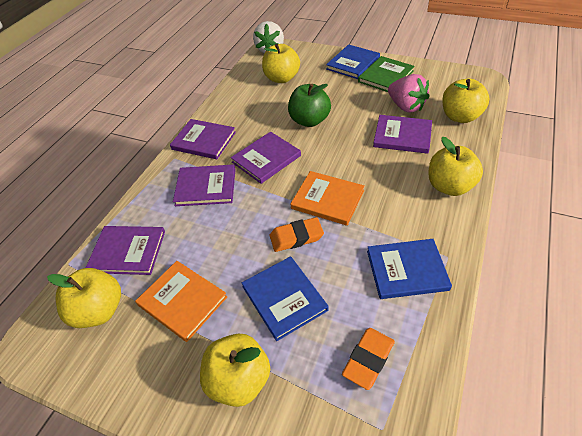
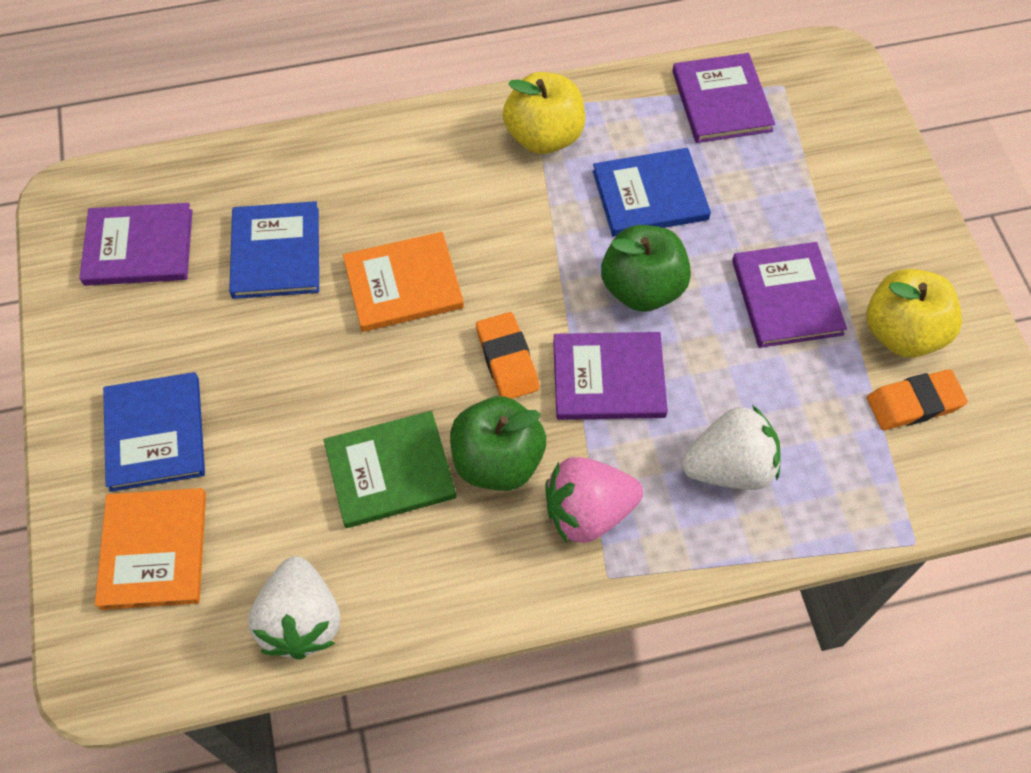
green apple: 1 -> 2
purple book: 5 -> 4
white strawberry: 1 -> 2
yellow apple: 5 -> 2

